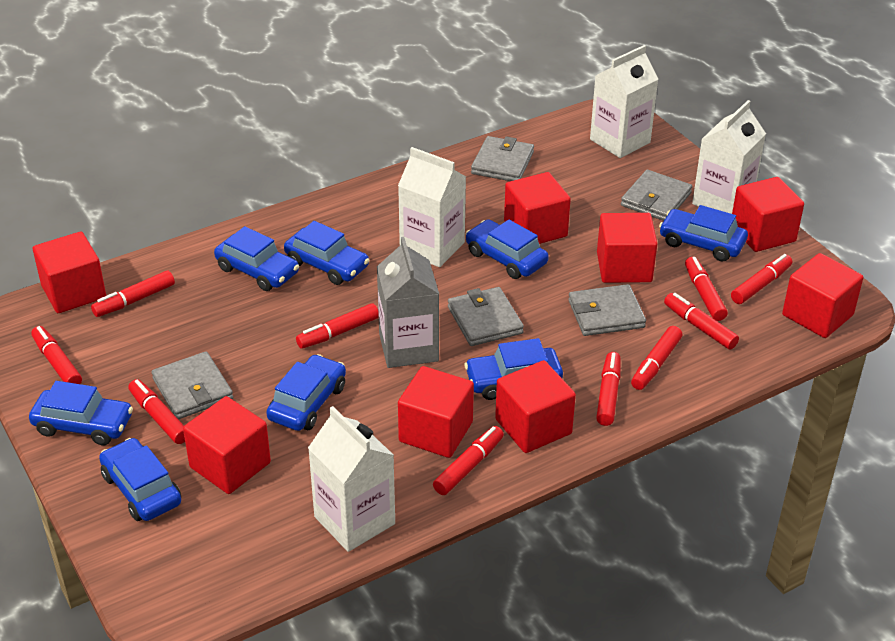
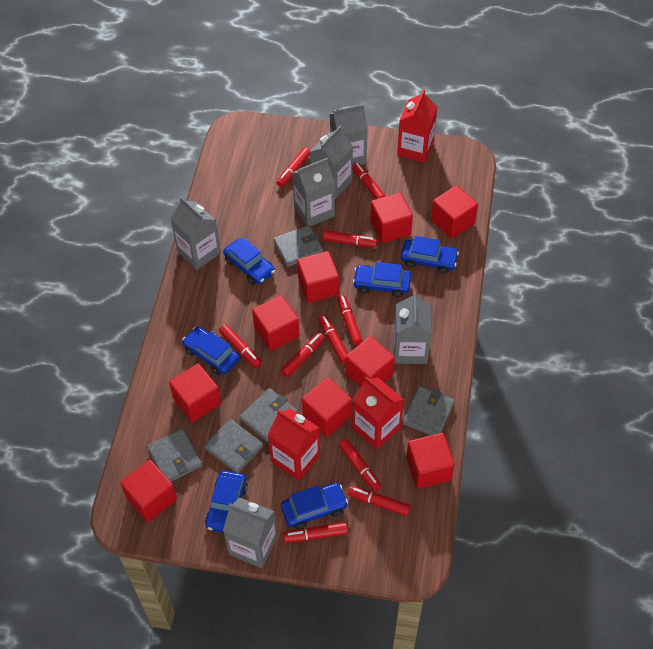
blue car: 8 -> 6
grey carton: 1 -> 6
red carton: 0 -> 3
red cube: 8 -> 9
white carton: 4 -> 0

